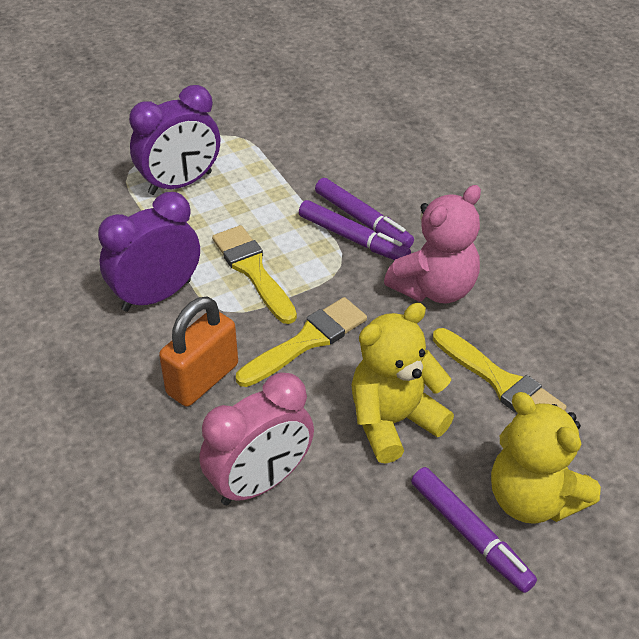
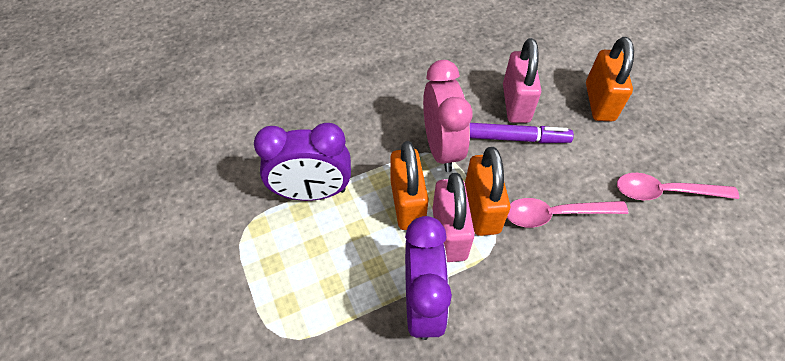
orange padlock: 1 -> 3
pink padlock: 0 -> 2
pink spoon: 0 -> 2
pink teddy bear: 1 -> 0
purple marker: 3 -> 1
yellow brush: 3 -> 0
yellow teddy bear: 2 -> 0

